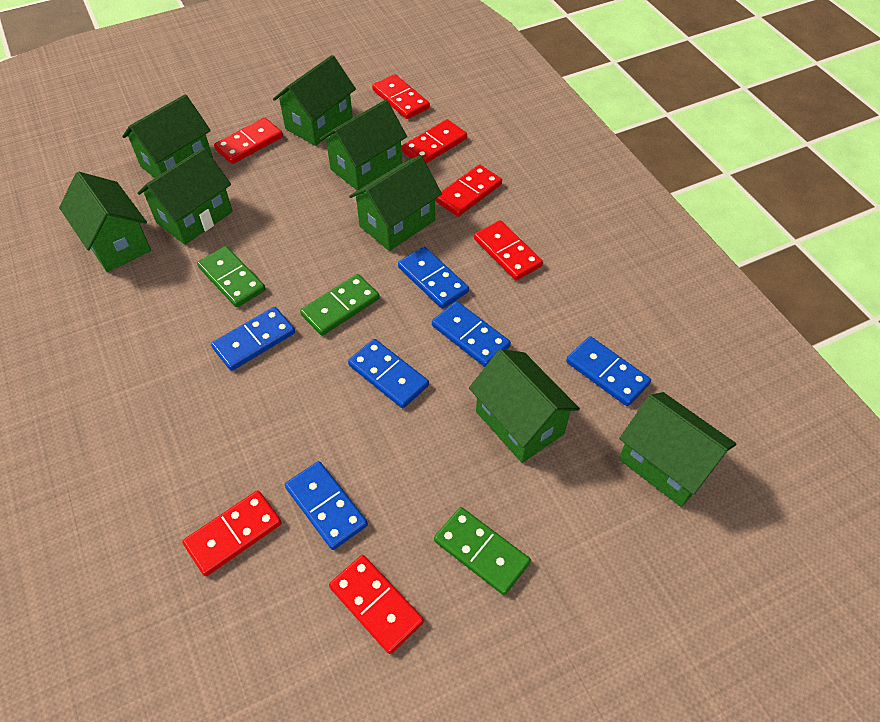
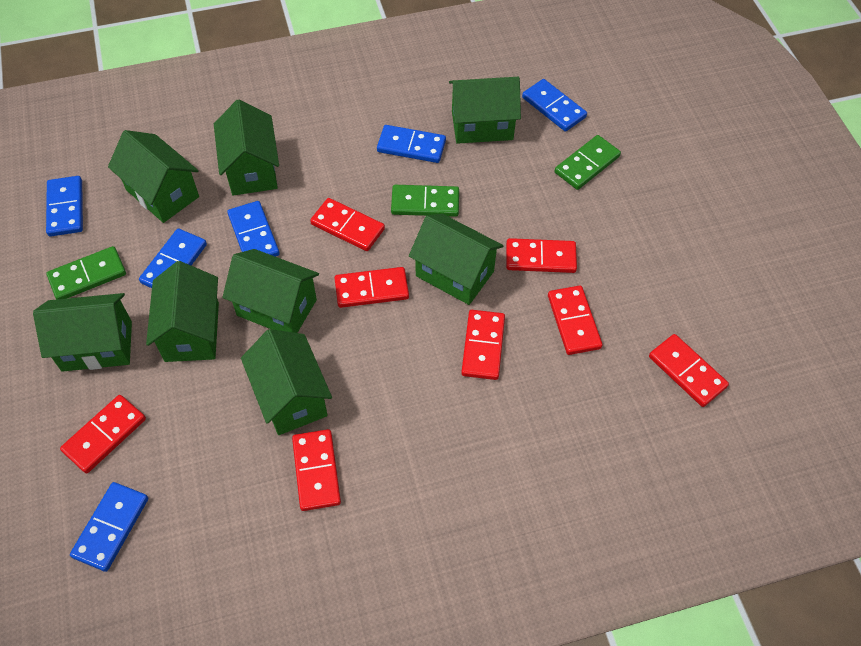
red domino: 7 -> 8

